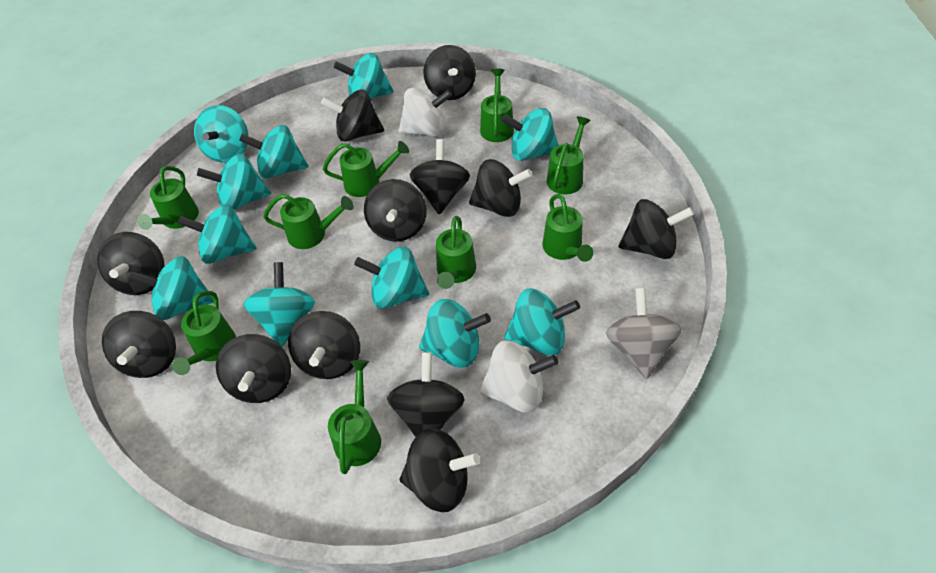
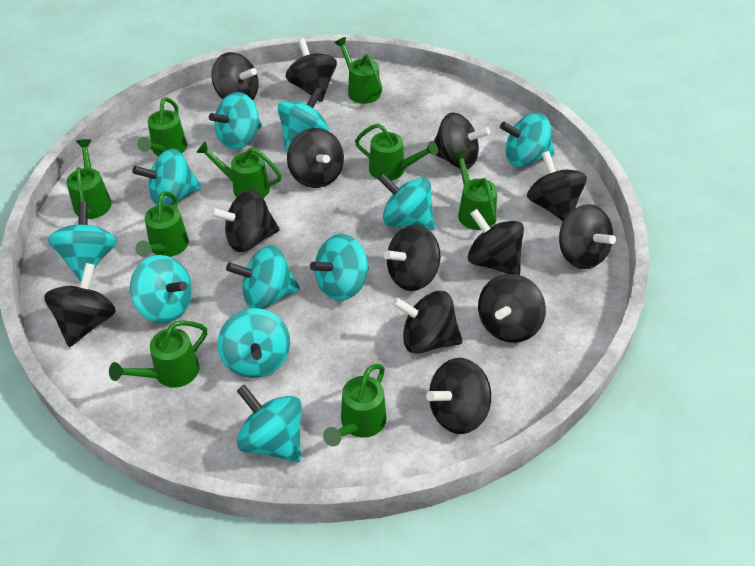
black spinning top: 12 -> 13
grey spinning top: 1 -> 0
white spinning top: 2 -> 0

